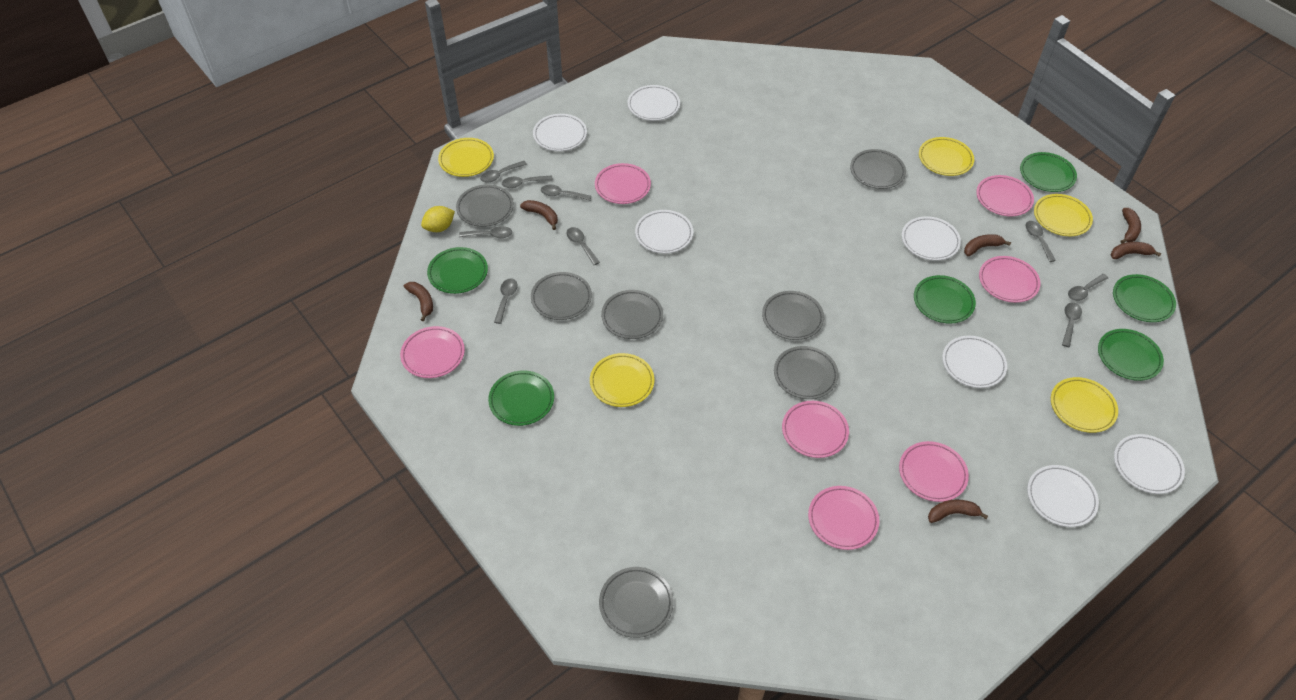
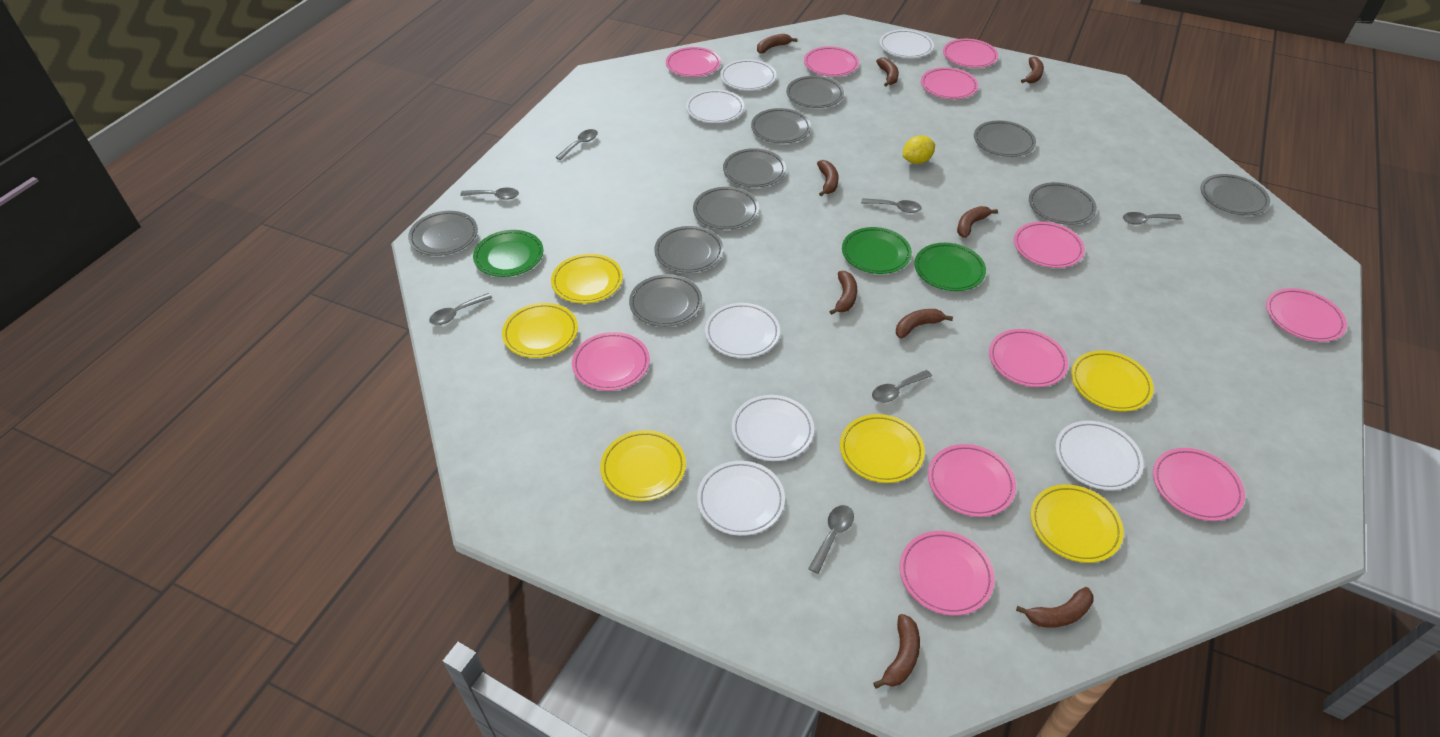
brown banana: 6 -> 9
green plate: 6 -> 3
grey plate: 7 -> 10
grey spoon: 9 -> 7
pink plate: 7 -> 11
yellow plate: 5 -> 6

